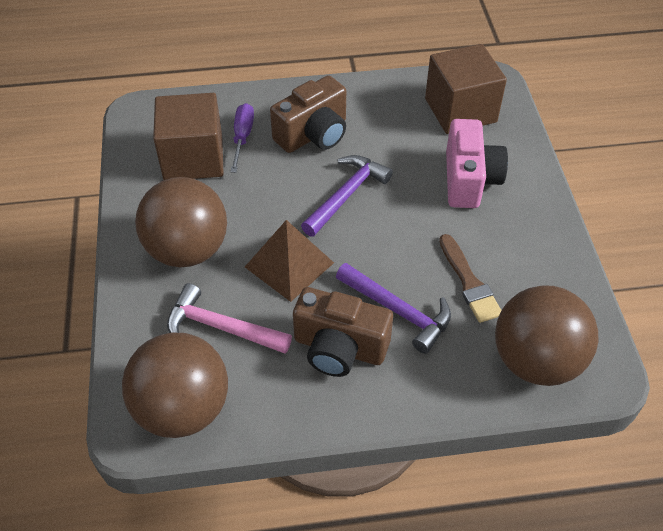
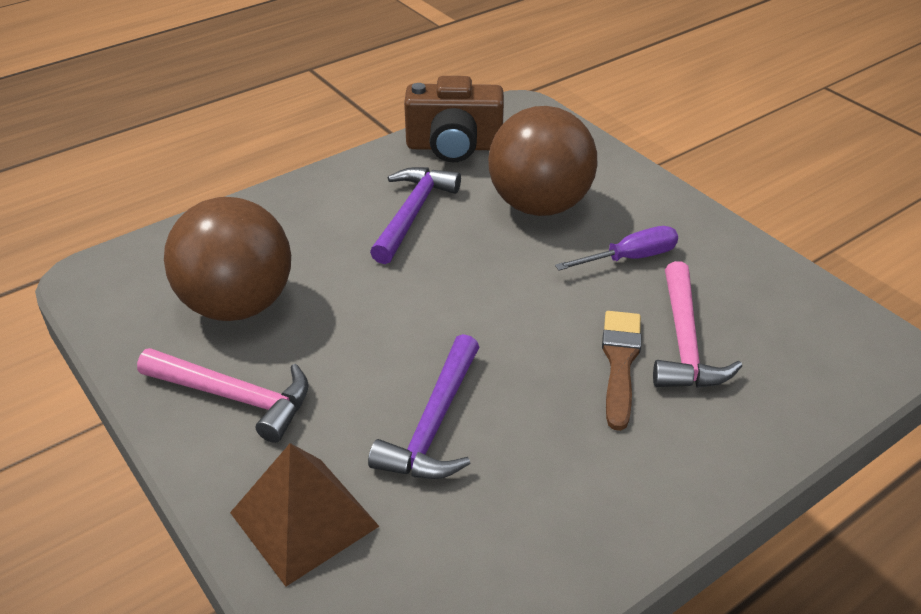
brown ball: 3 -> 2
brown camera: 2 -> 1
brown cube: 2 -> 0
pink camera: 1 -> 0
pink hammer: 1 -> 2

